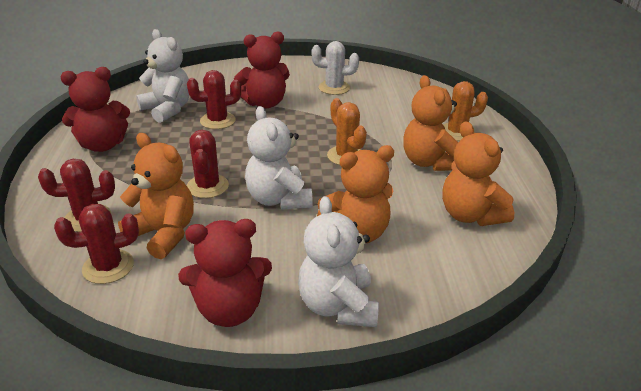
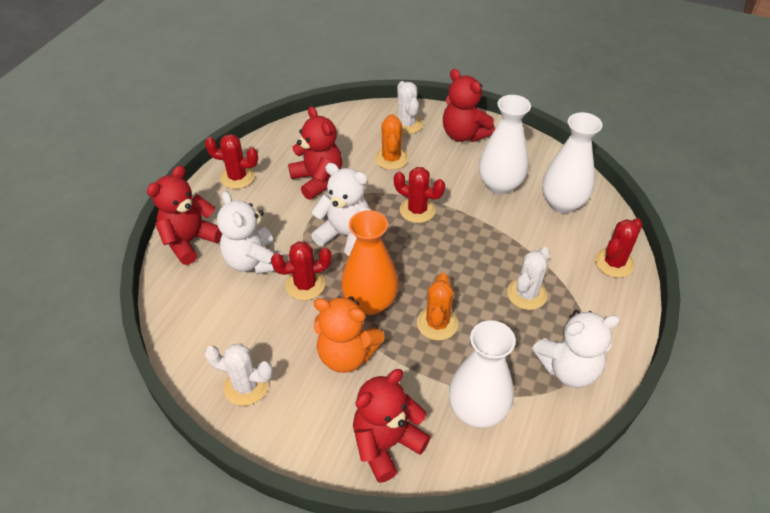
orange teddy bear: 4 -> 1
orange vase: 0 -> 1
red teddy bear: 3 -> 4
white cactus: 1 -> 3
white vase: 0 -> 3

